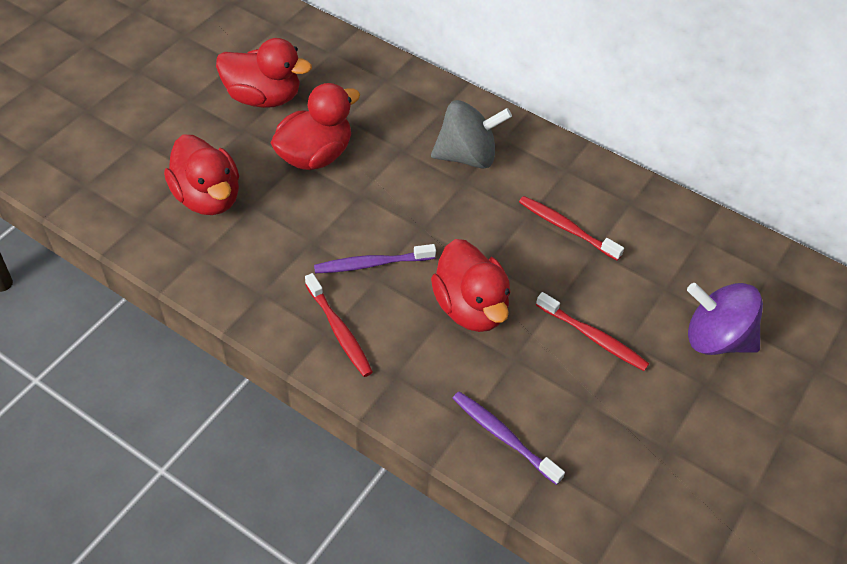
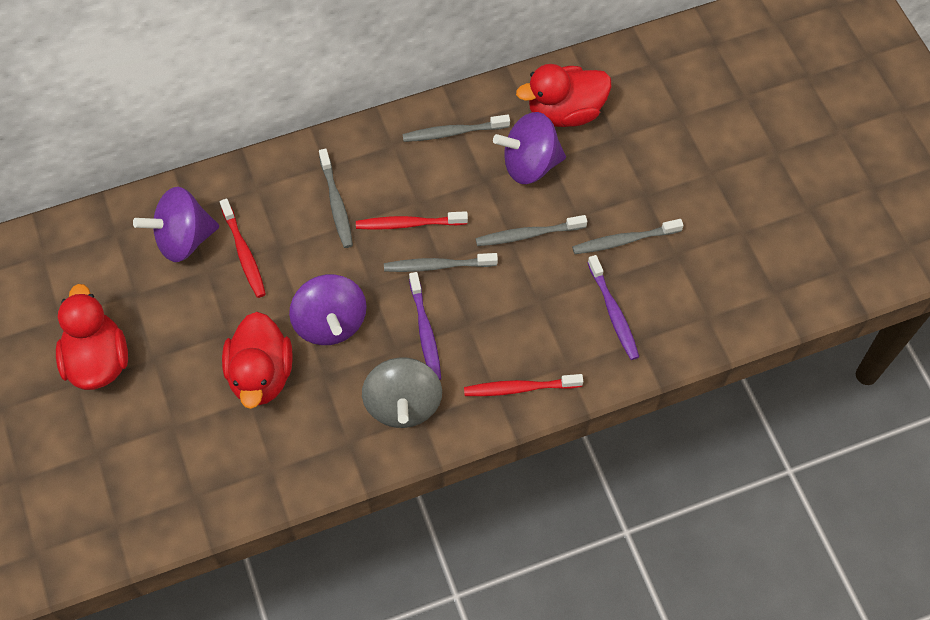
grey toothbrush: 0 -> 5
purple spinning top: 1 -> 3
red duck: 4 -> 3

